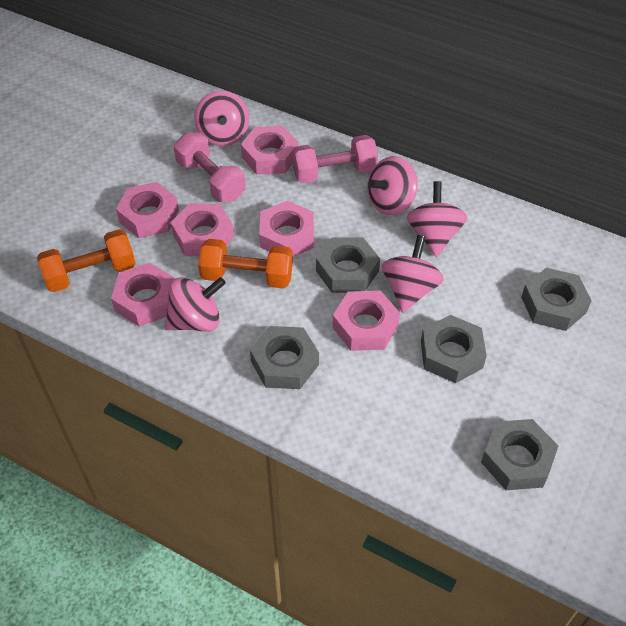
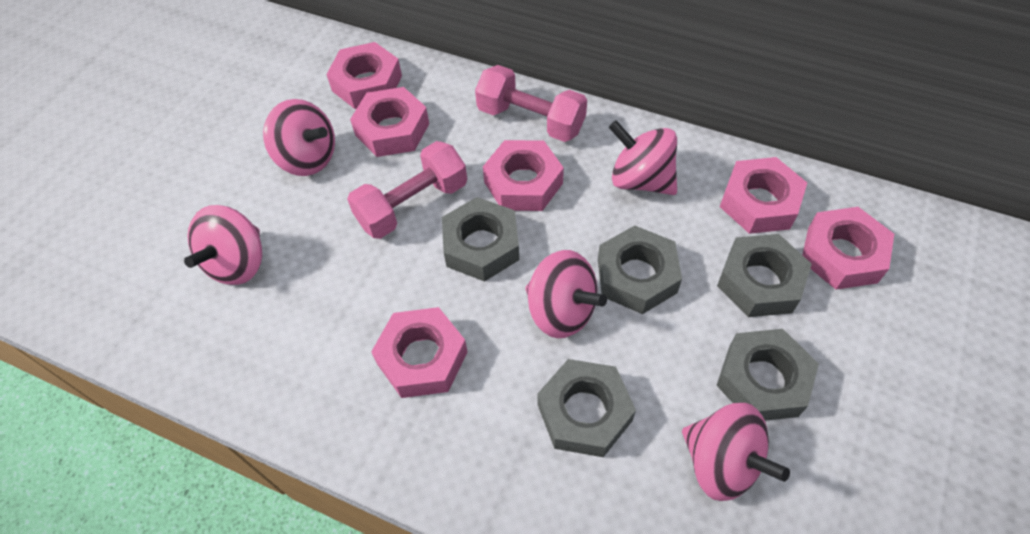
orange dumbbell: 2 -> 0

